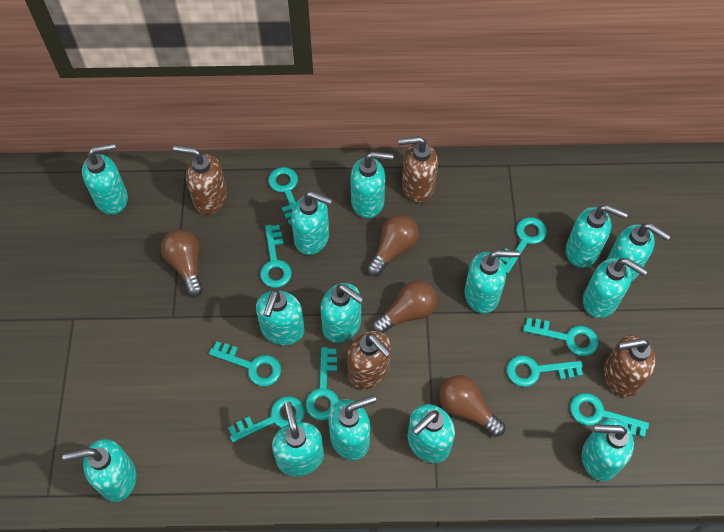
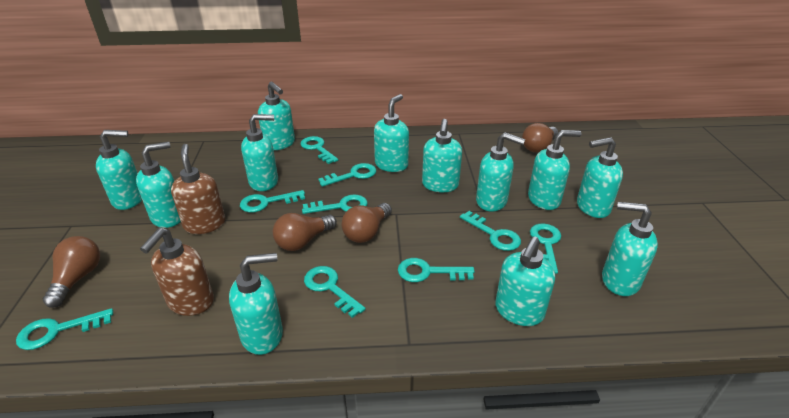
brown soap dispenser: 4 -> 2
turquoise soap dispenser: 14 -> 12

